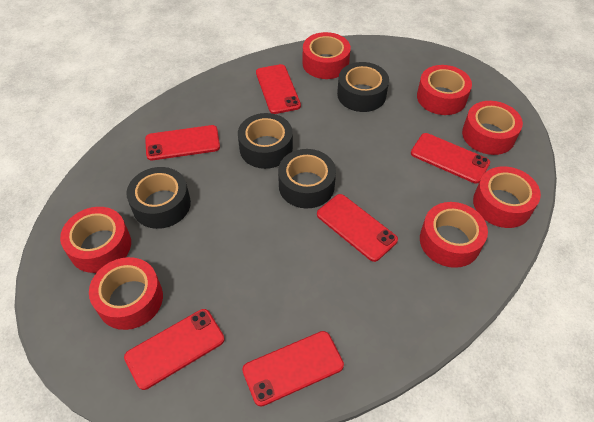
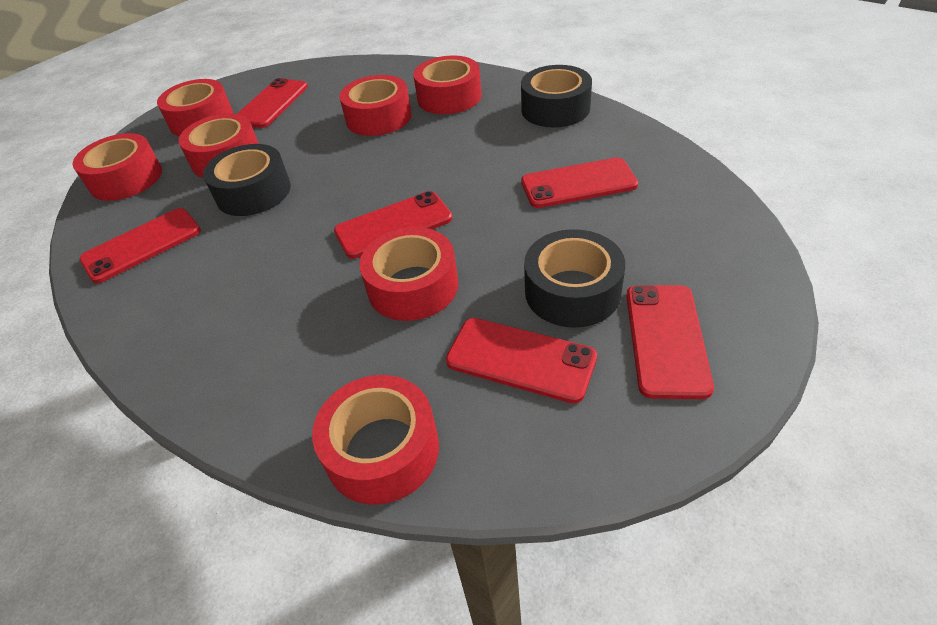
black tape: 4 -> 3

